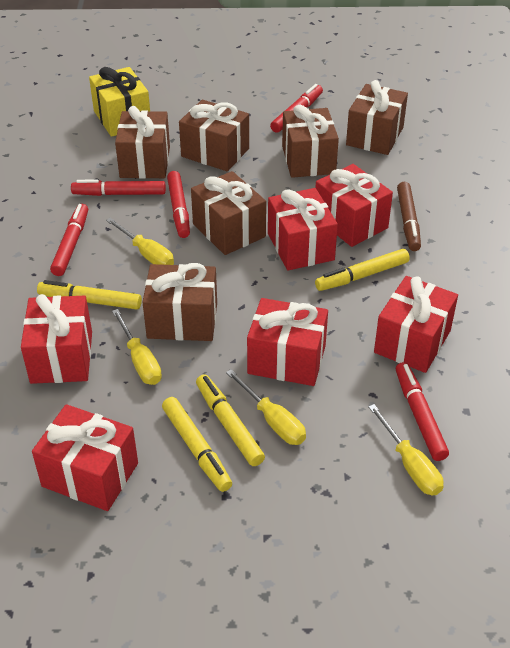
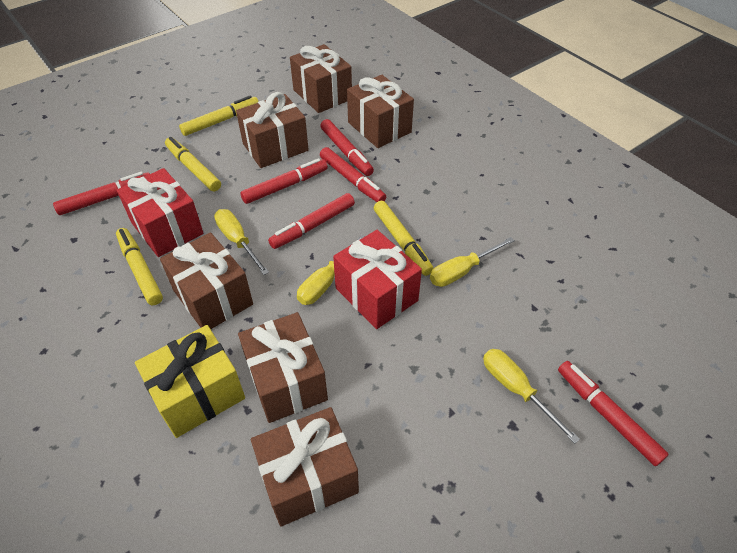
brown marker: 1 -> 0
red gift: 6 -> 2
red marker: 5 -> 6

